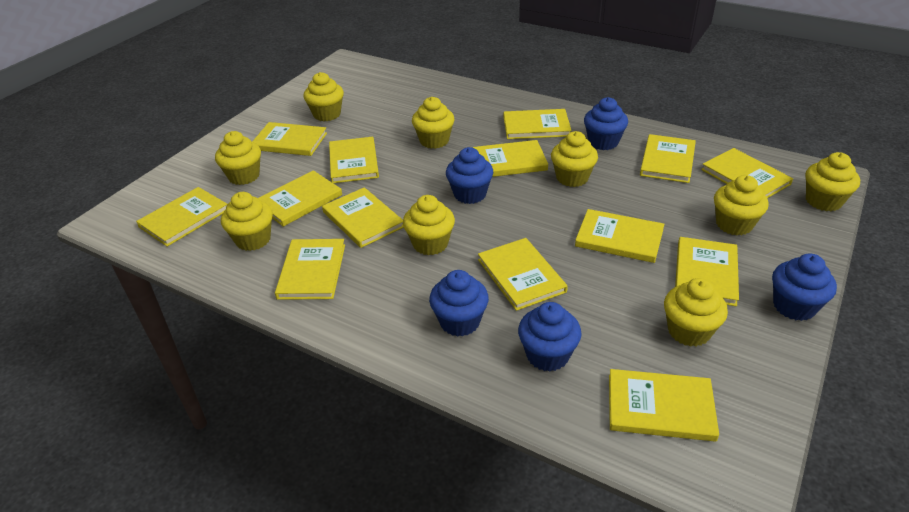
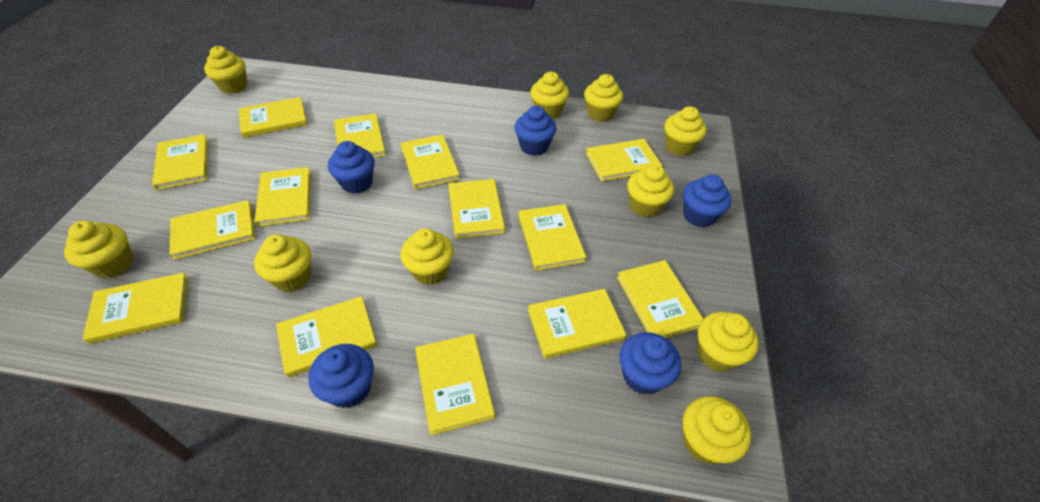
yellow cupcake: 9 -> 10

